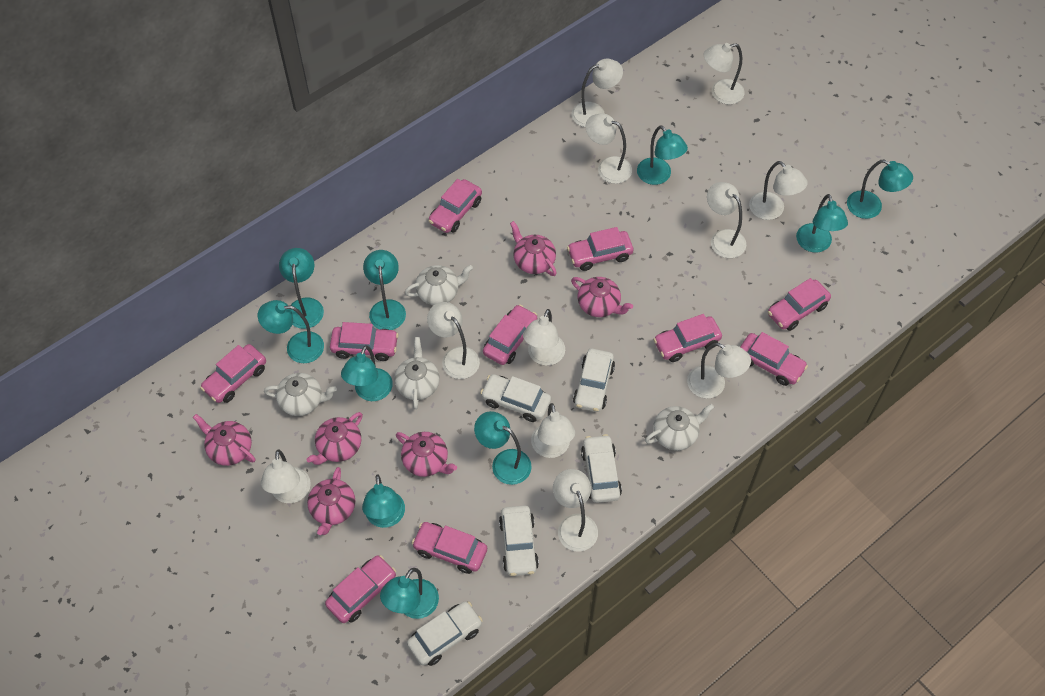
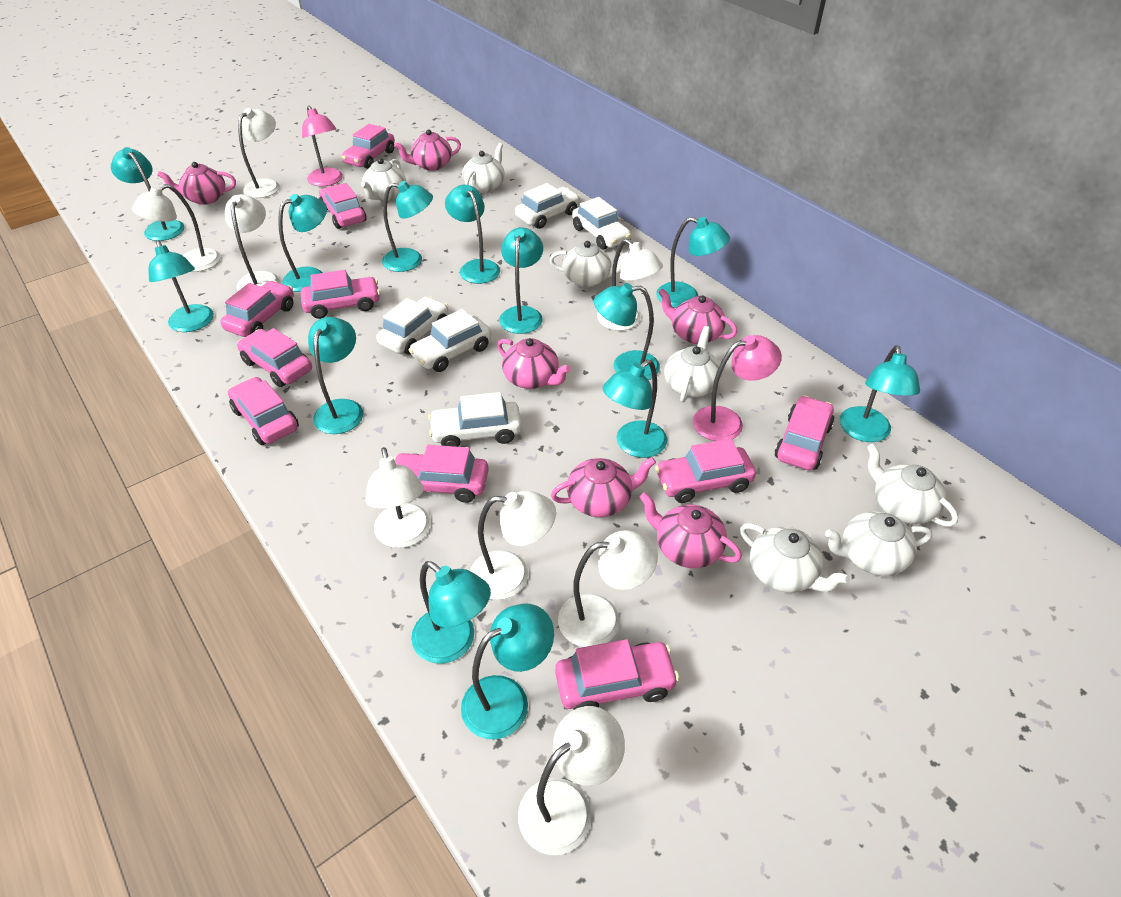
pink lamp: 0 -> 2
turquoise lamp: 10 -> 13
white lamp: 11 -> 8
white teapot: 4 -> 7

